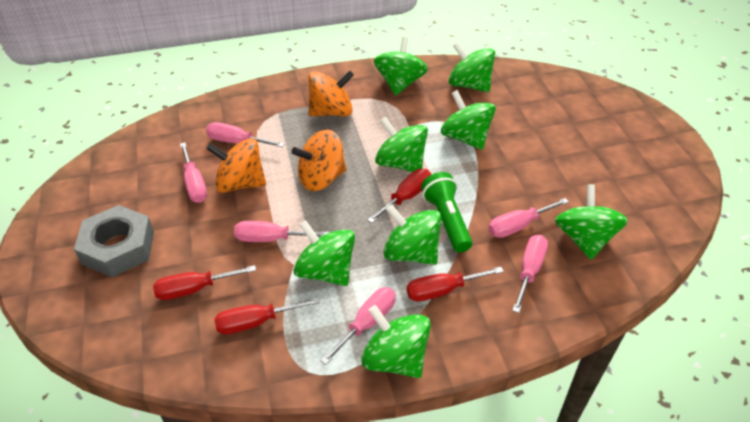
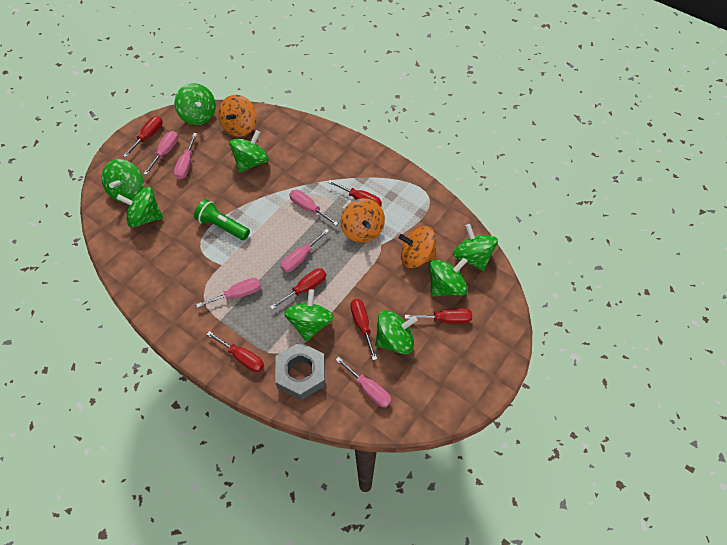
red screwdriver: 4 -> 6

